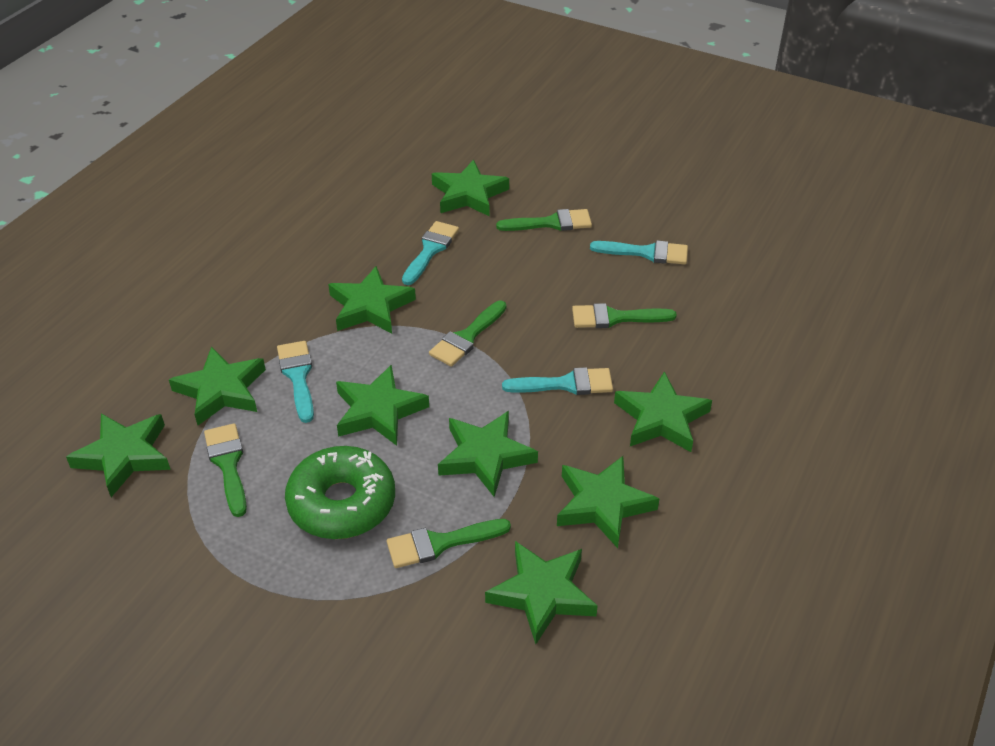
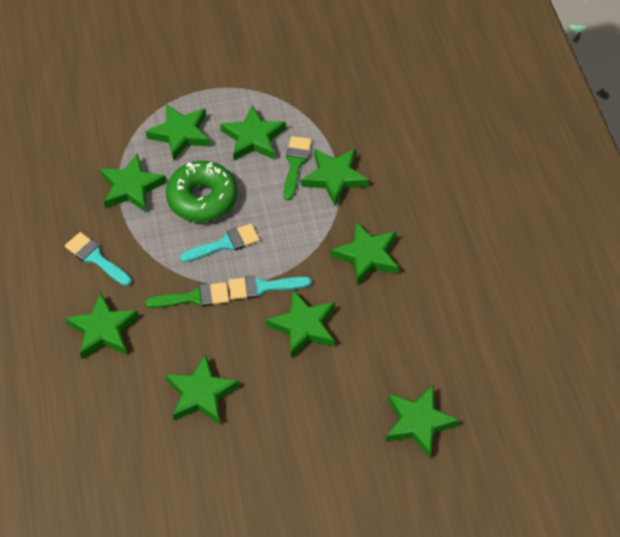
green brush: 5 -> 2
turquoise brush: 4 -> 3

